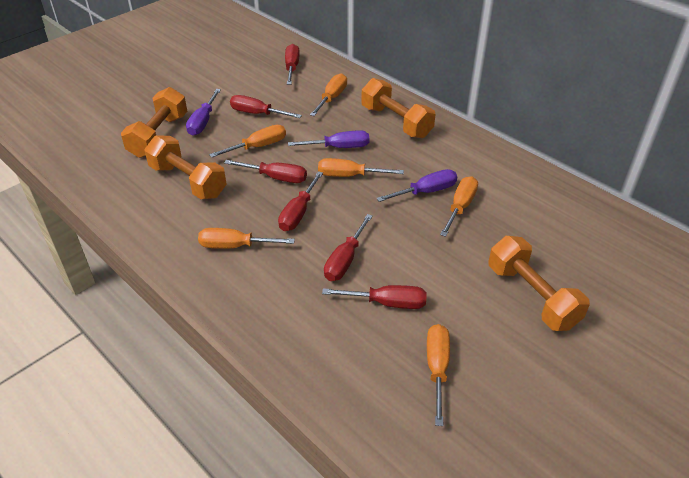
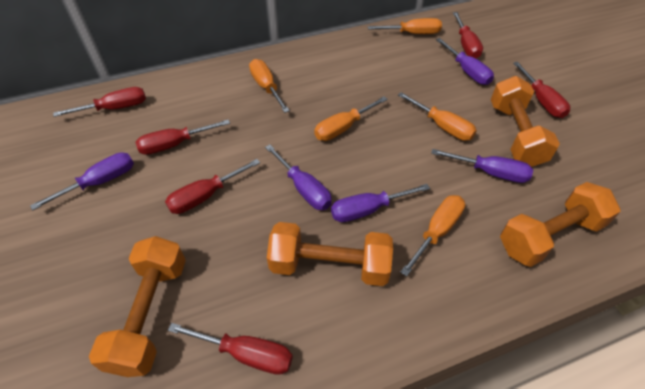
orange screwdriver: 6 -> 5
purple screwdriver: 3 -> 5

